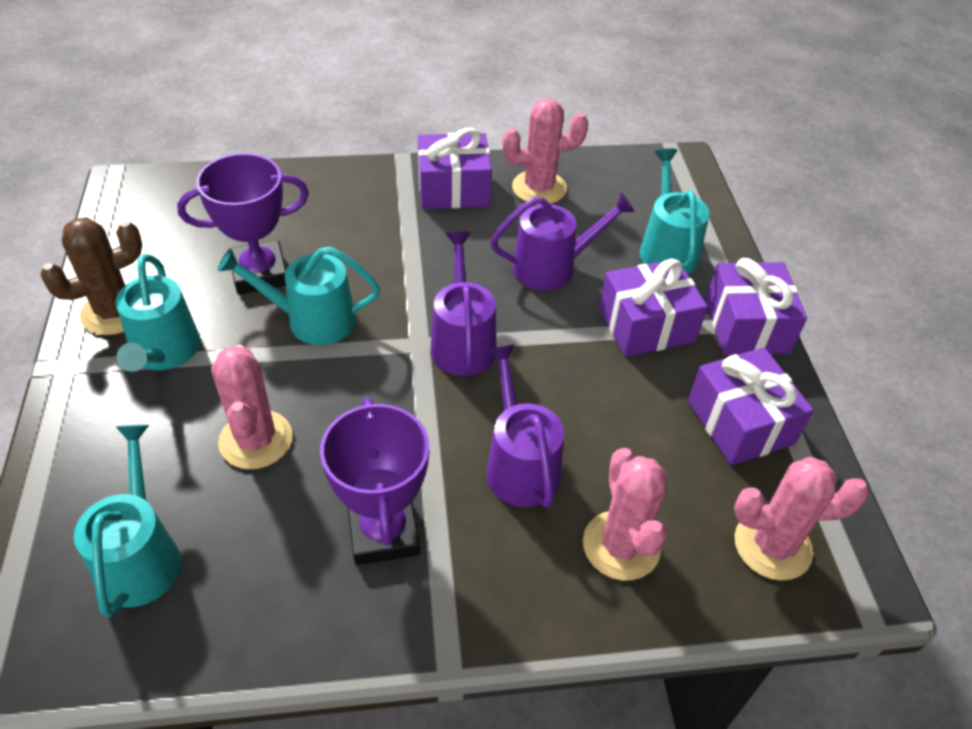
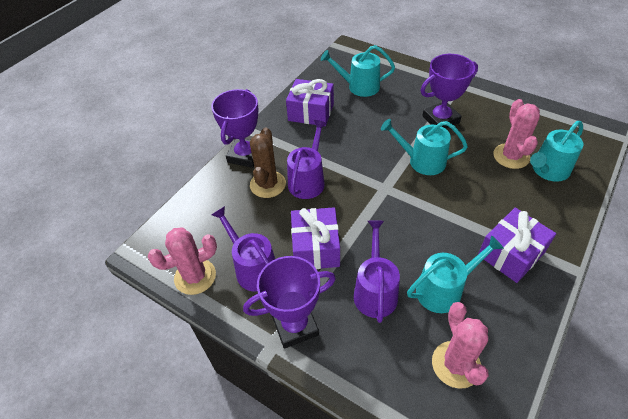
pink cactus: 4 -> 3
purple gift: 4 -> 3
purple trophy: 2 -> 3

